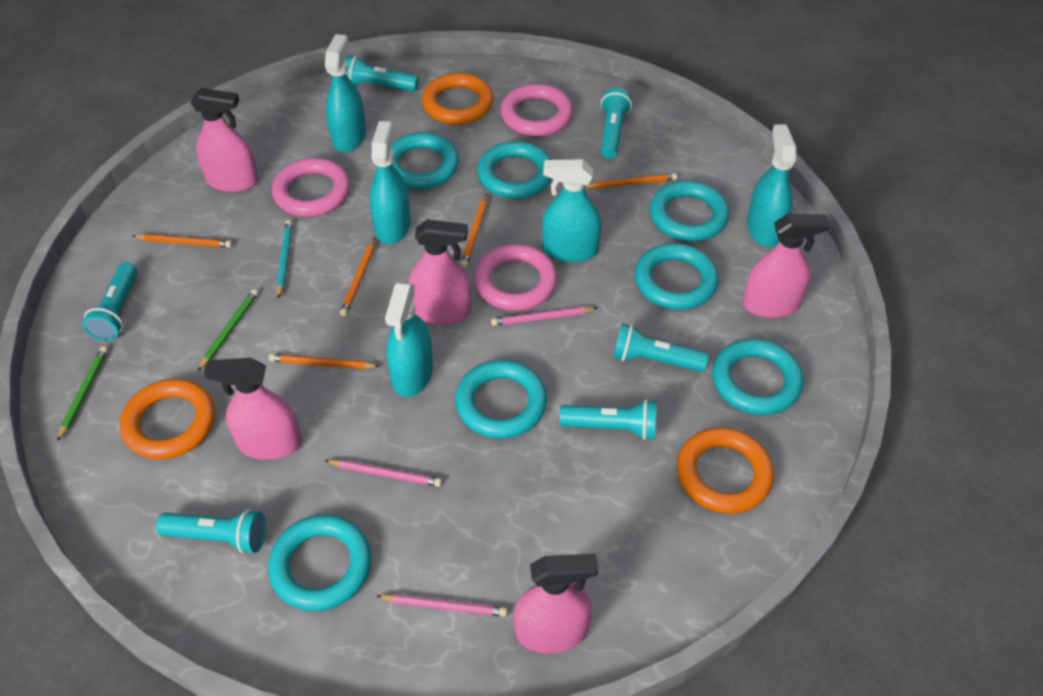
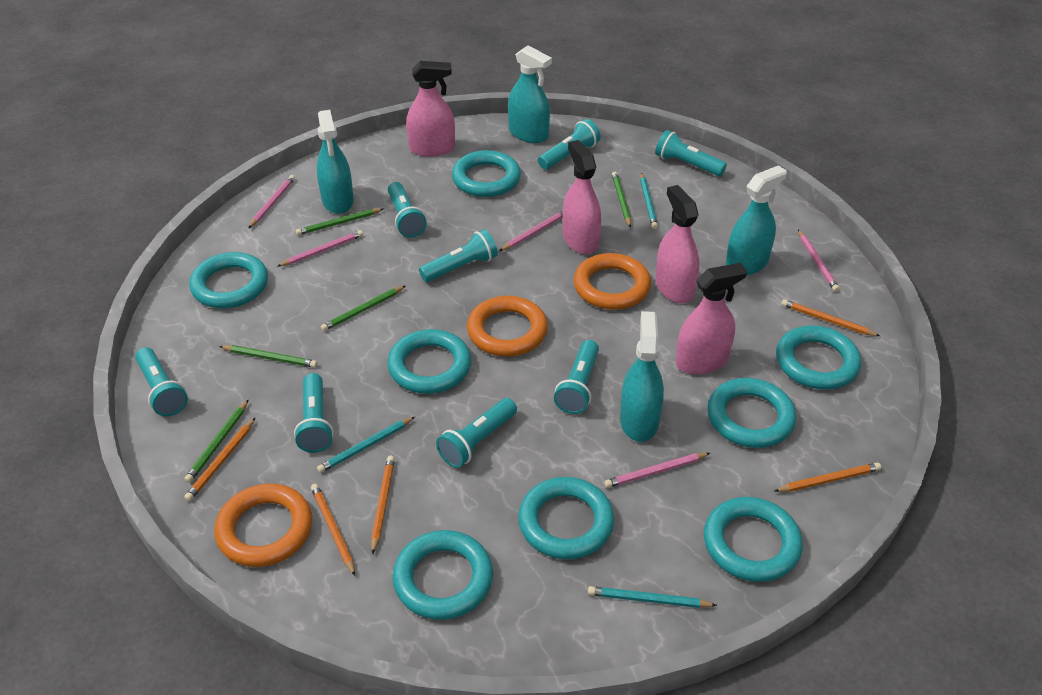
green pencil: 2 -> 5
pink pencil: 3 -> 5
pink ring: 3 -> 0
pink spray bottle: 5 -> 4
turquoise flashlight: 6 -> 8
turquoise pencil: 1 -> 3
turquoise ring: 7 -> 8
turquoise spray bottle: 5 -> 4

